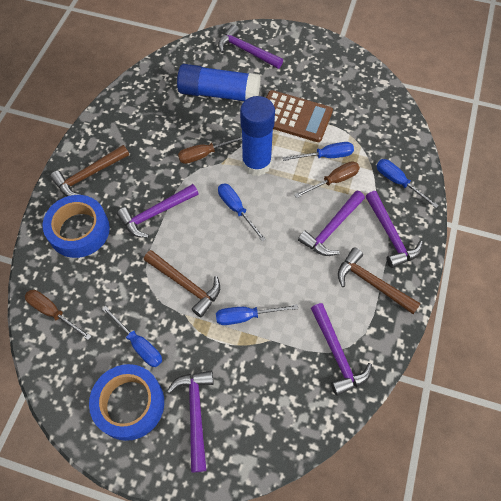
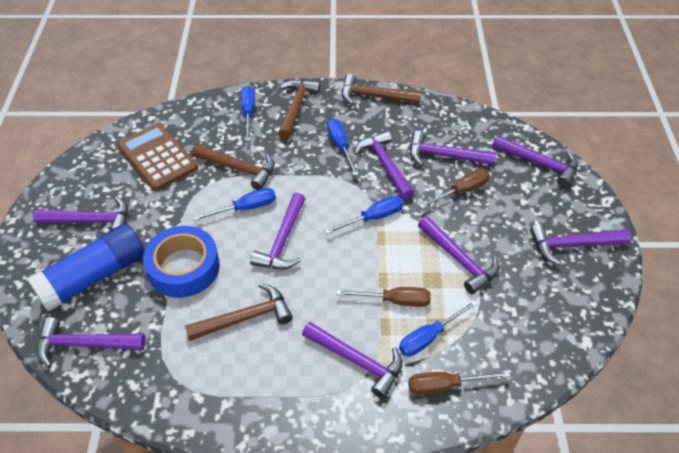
blue glue stick: 2 -> 1
blue tape: 2 -> 1
brown hammer: 3 -> 4
purple hammer: 6 -> 9

